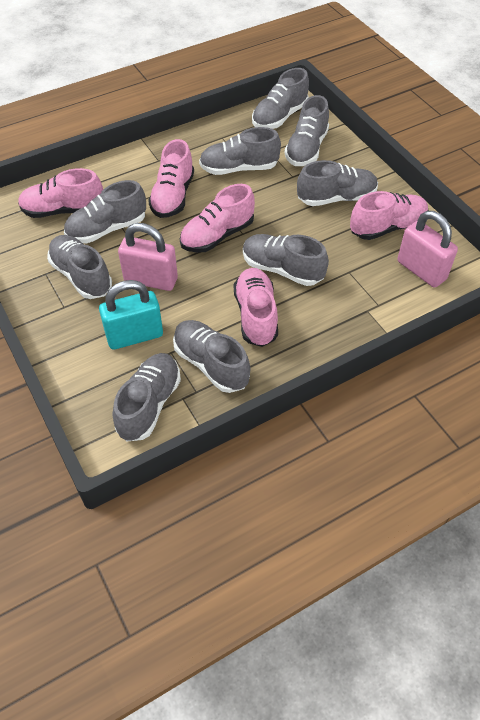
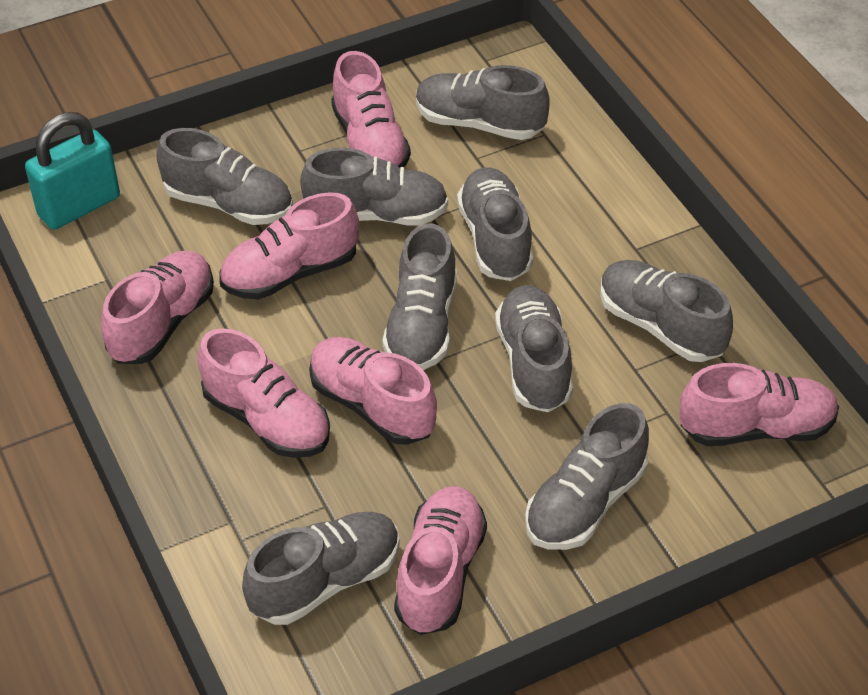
pink padlock: 2 -> 0
pink shoe: 5 -> 7

